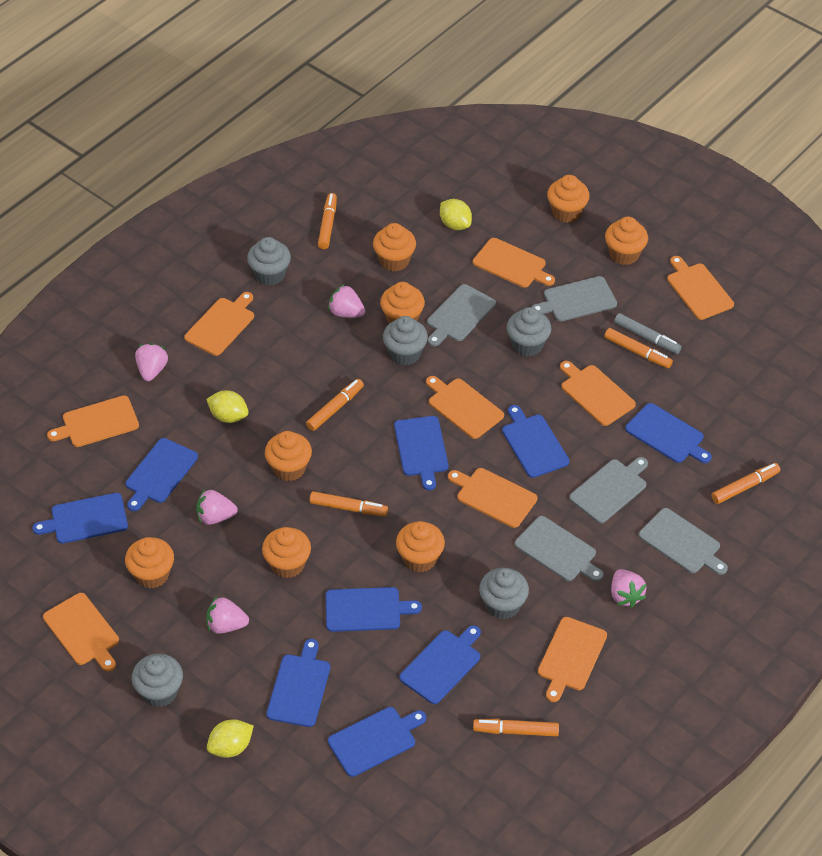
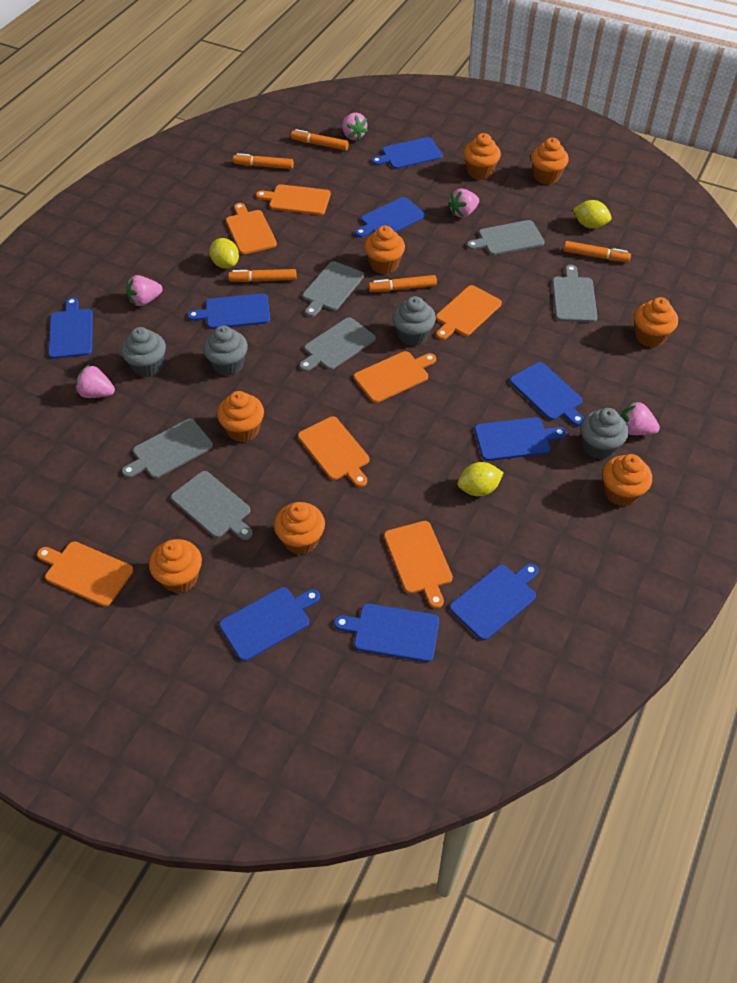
grey cupcake: 5 -> 4
grey cutting board: 5 -> 6
grey marker: 1 -> 0
orange cutting board: 9 -> 7
orange marker: 6 -> 5

